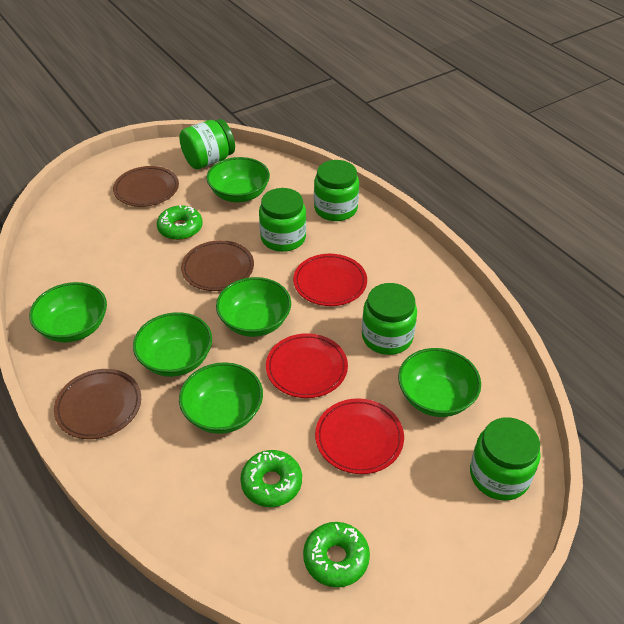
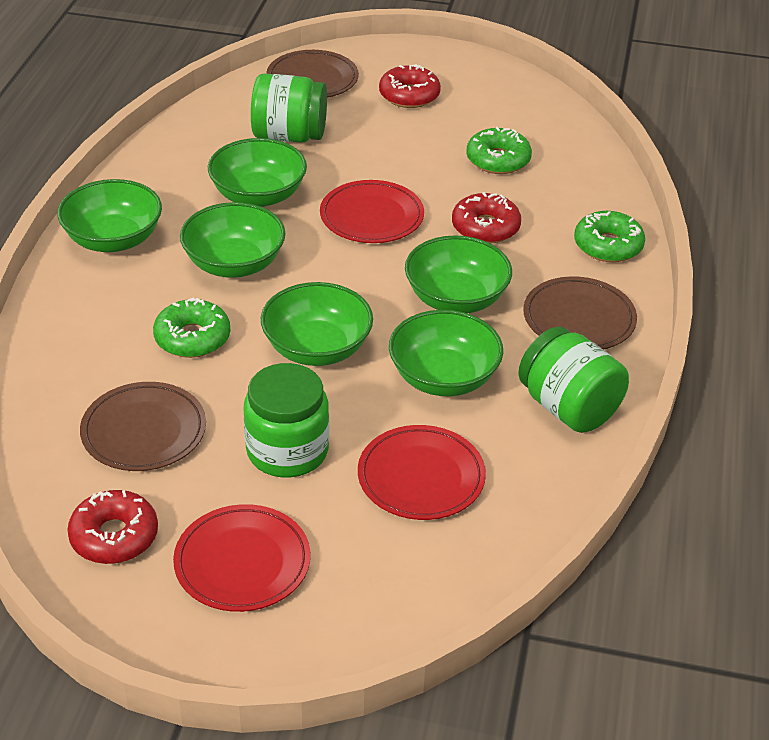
green jar: 5 -> 3
red donut: 0 -> 3

